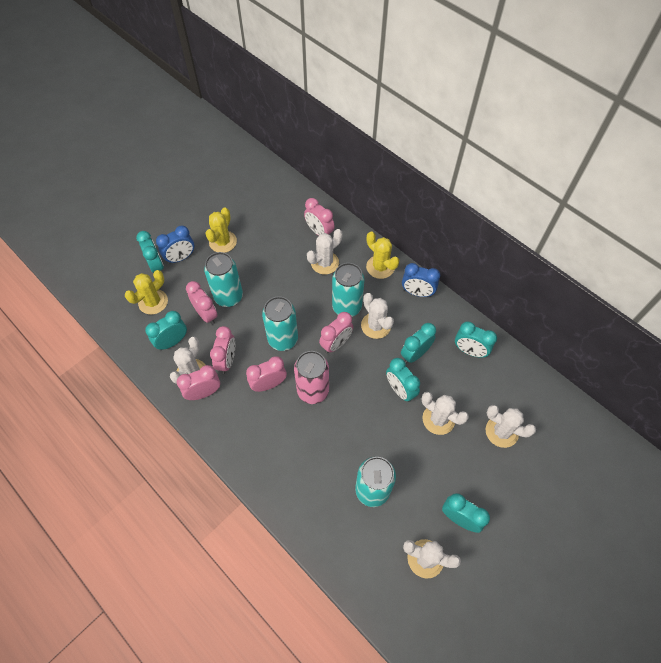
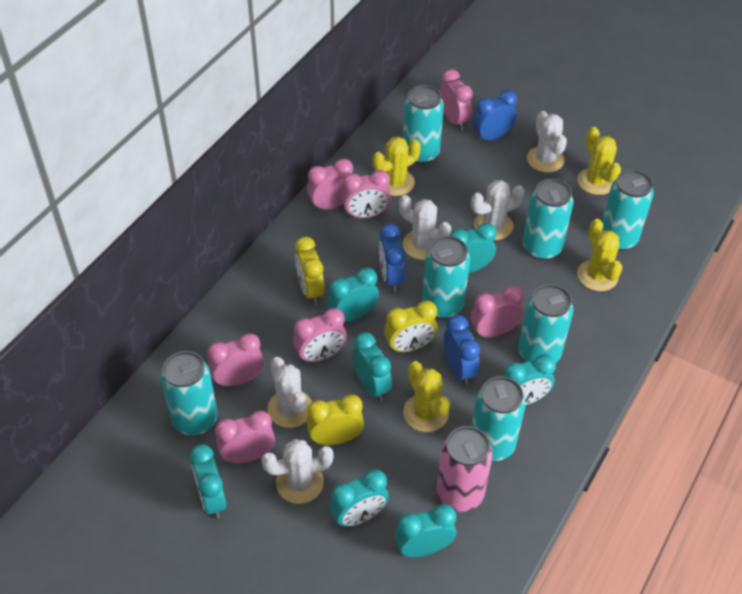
blue clock: 2 -> 3
pink clock: 6 -> 7
turquoise can: 4 -> 7
turquoise clock: 6 -> 7
white cactus: 6 -> 5
yellow cactus: 3 -> 4
yellow clock: 0 -> 3

